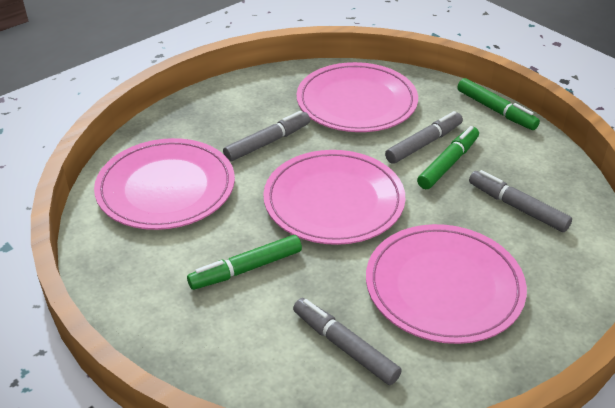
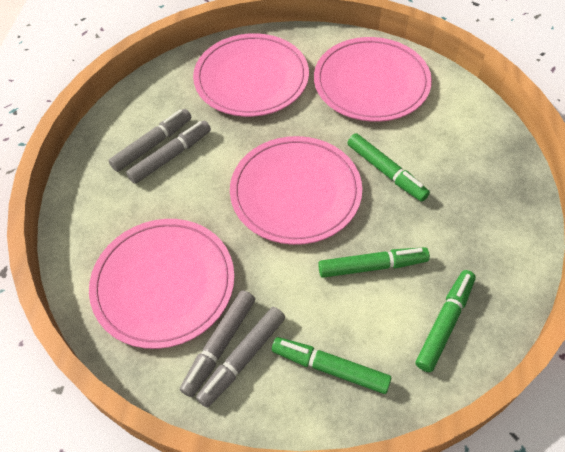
green marker: 3 -> 4

